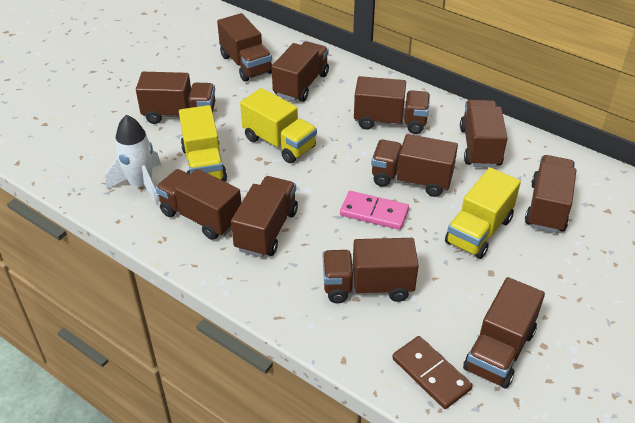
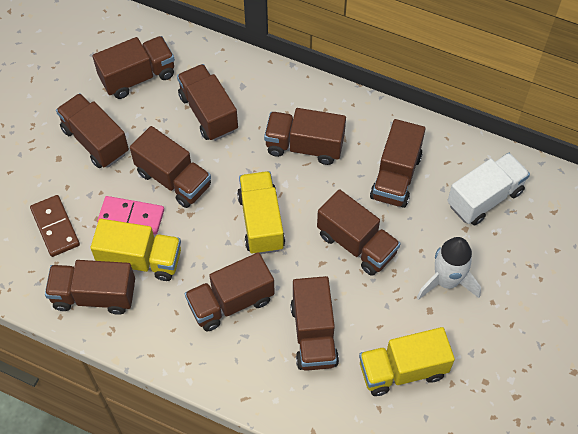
brown truck: 11 -> 10
white truck: 0 -> 1

